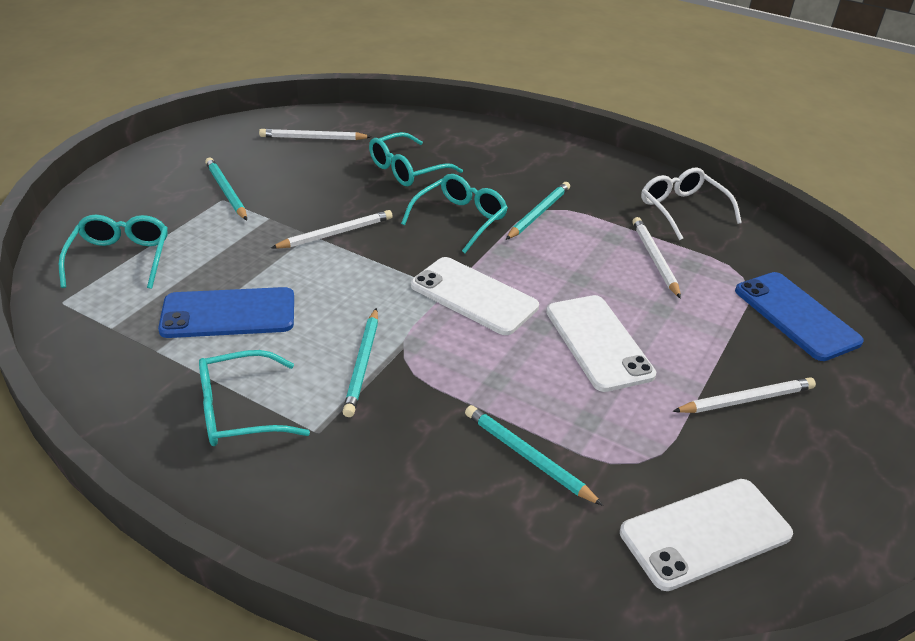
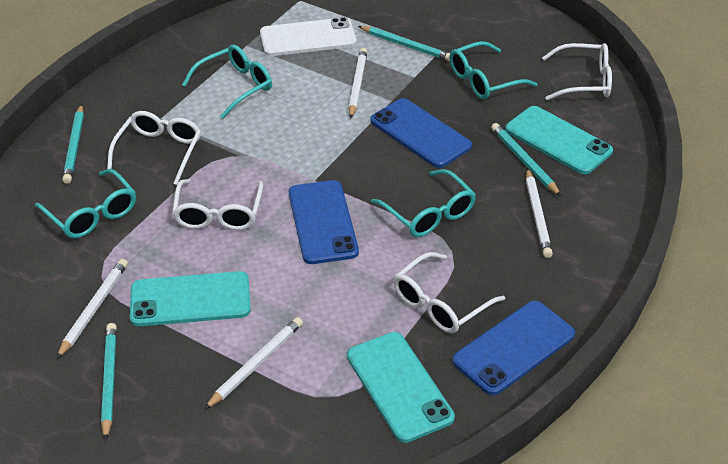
blue phone: 2 -> 3
turquoise phone: 0 -> 3
white glasses: 1 -> 4
white phone: 3 -> 1

